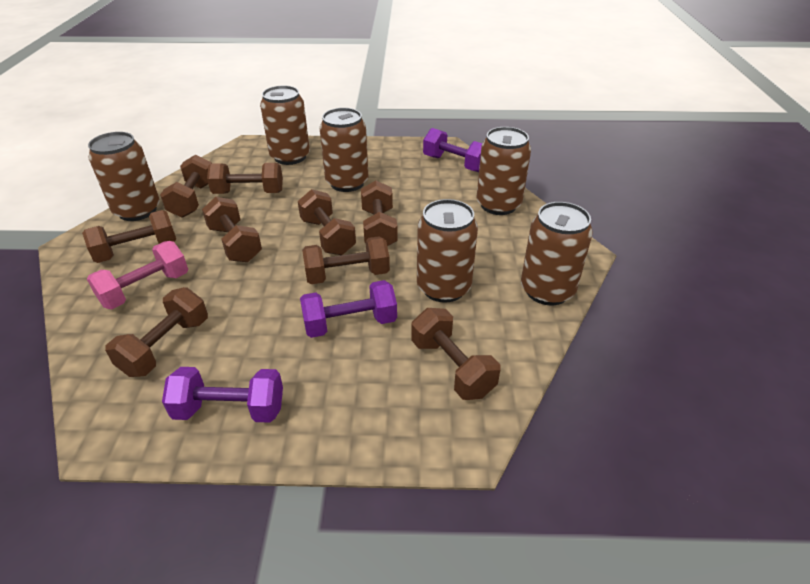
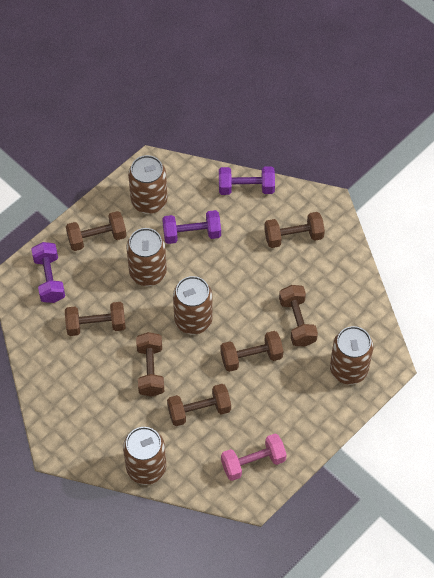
brown can: 6 -> 5
brown dumbbell: 9 -> 7

